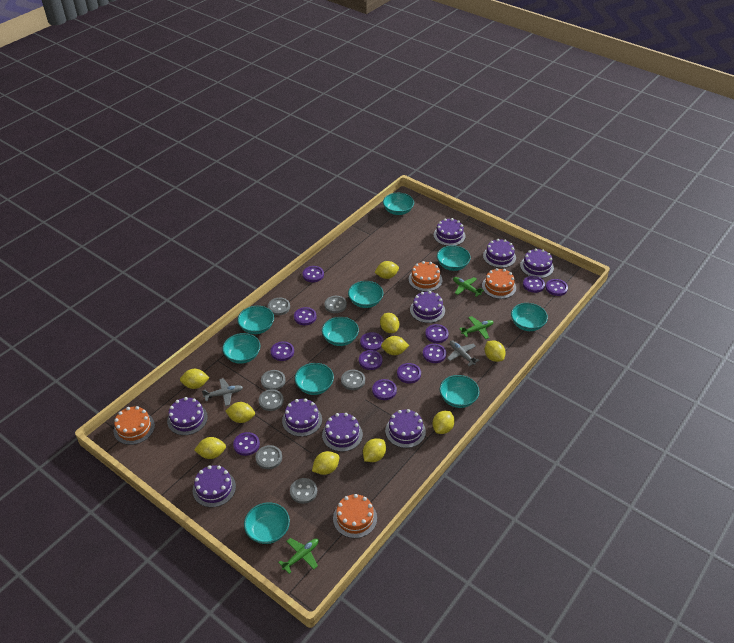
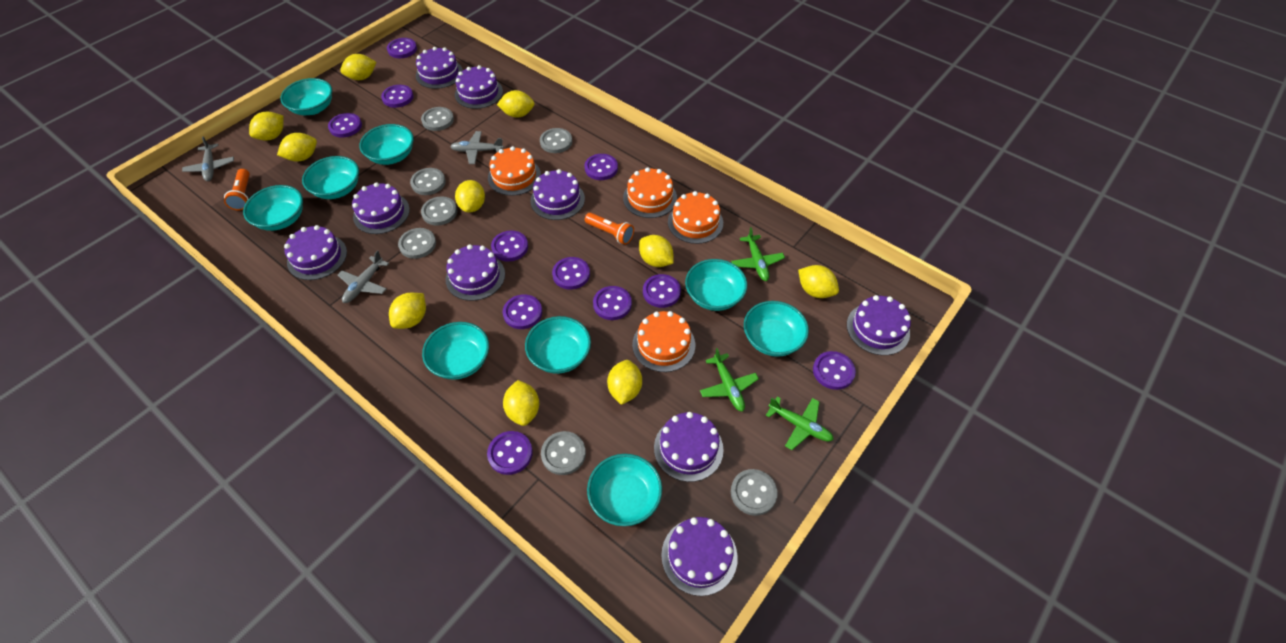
grey plane: 2 -> 3
orange flashlight: 0 -> 2
purple button: 12 -> 11
turquoise bowl: 10 -> 9

